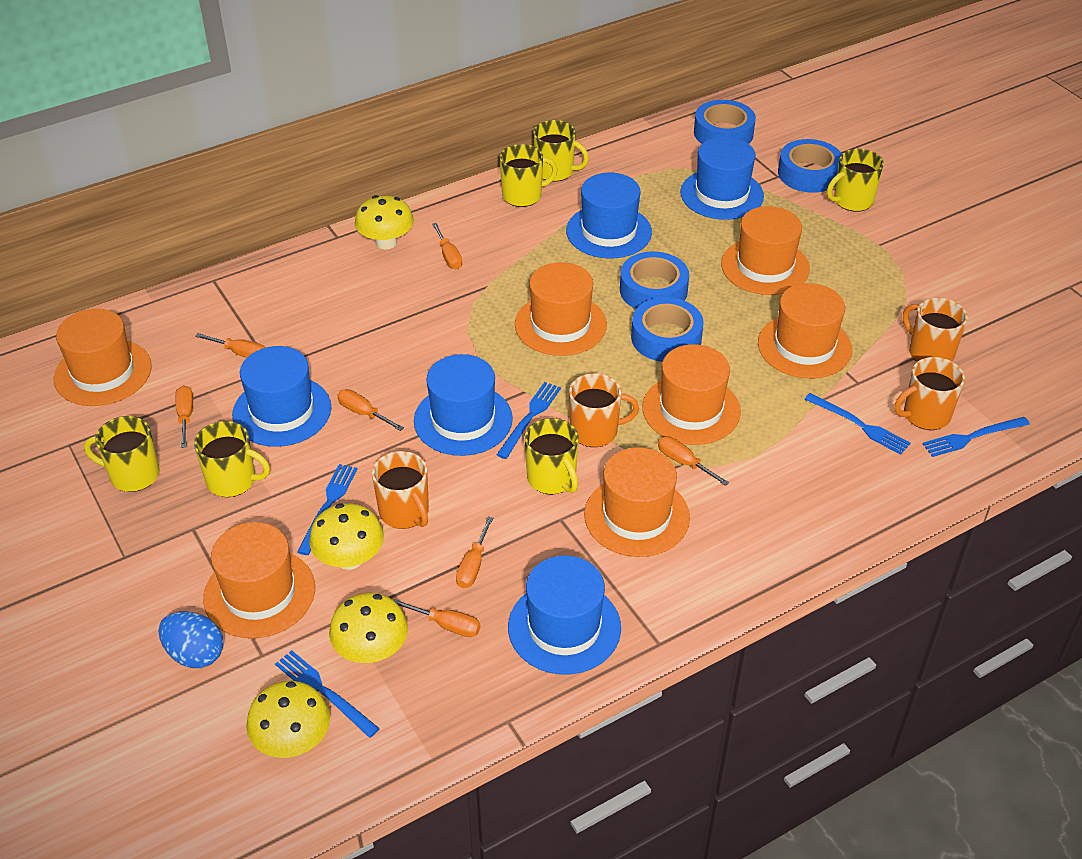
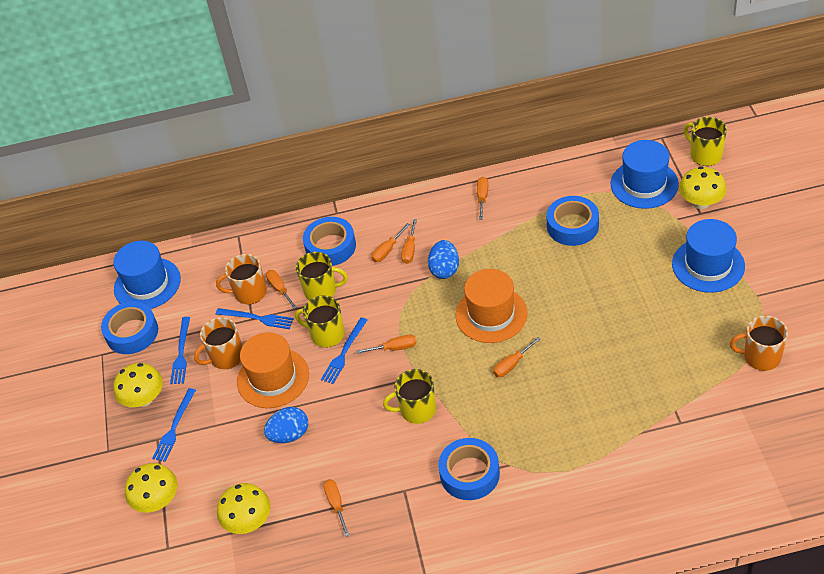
blue egg: 1 -> 2
blue fork: 5 -> 4
blue hat: 5 -> 3
orange hat: 7 -> 2
orange mug: 4 -> 3
yellow mug: 6 -> 4

